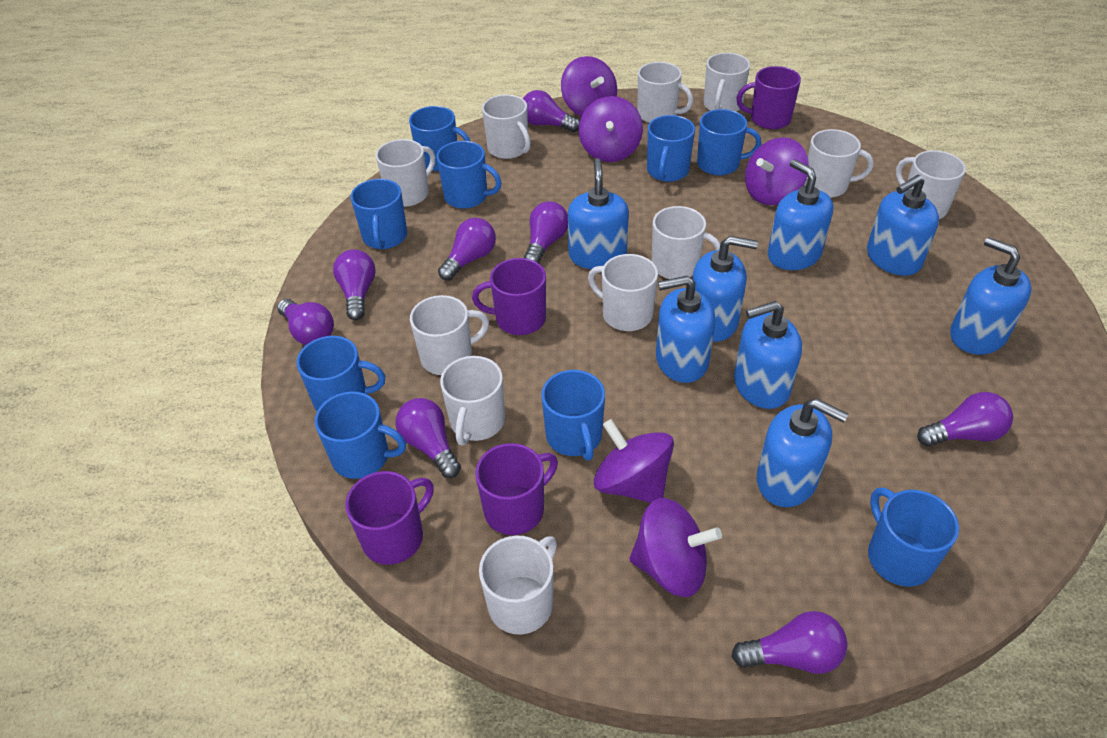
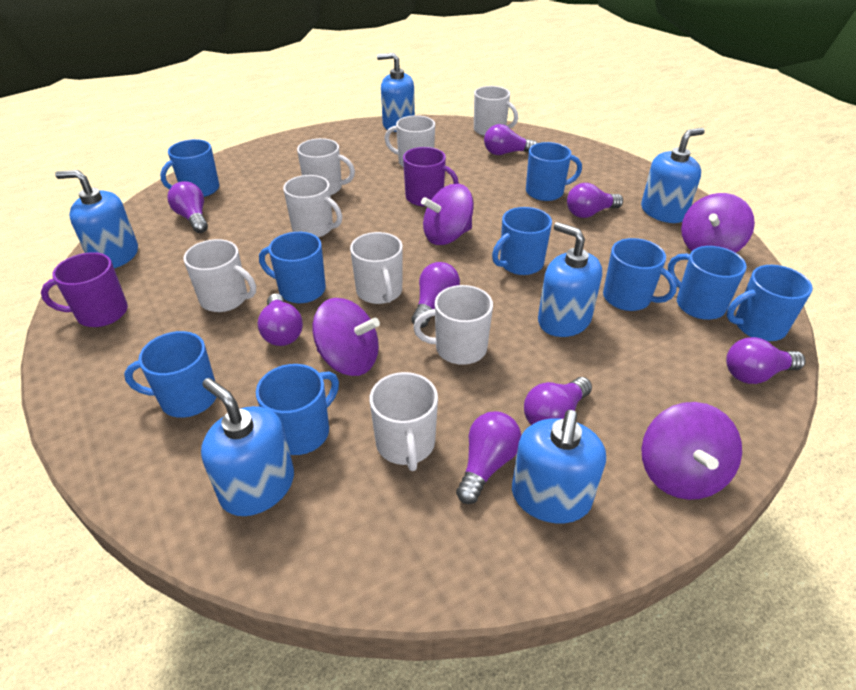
blue soap dispenser: 8 -> 6
purple mug: 4 -> 2
purple spinning top: 5 -> 4
white mug: 11 -> 8

